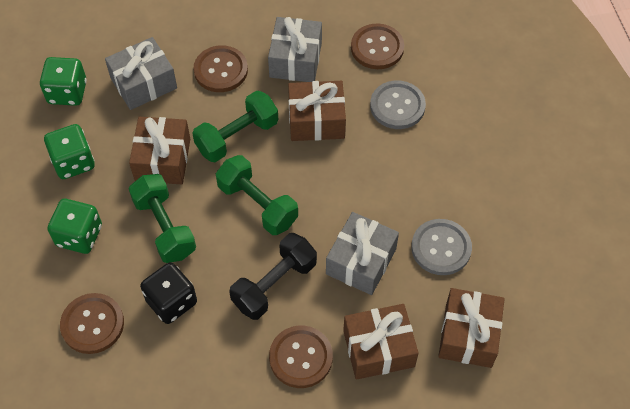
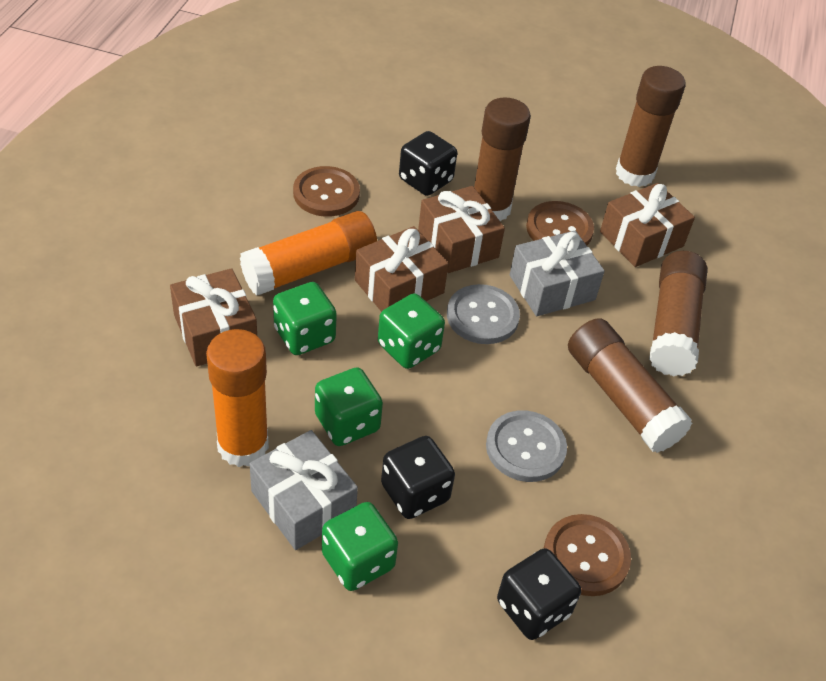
black dice: 1 -> 3
black dumbbell: 1 -> 0
brown button: 4 -> 3
brown glue stick: 0 -> 4
green dice: 3 -> 4
green dumbbell: 3 -> 0
grey gift: 3 -> 2
orange glue stick: 0 -> 2

